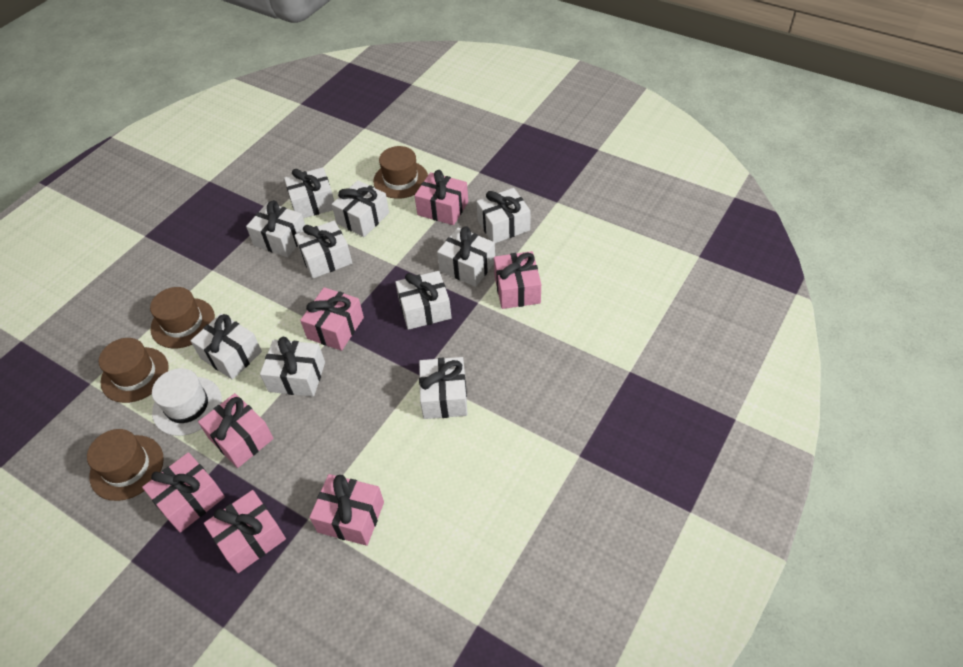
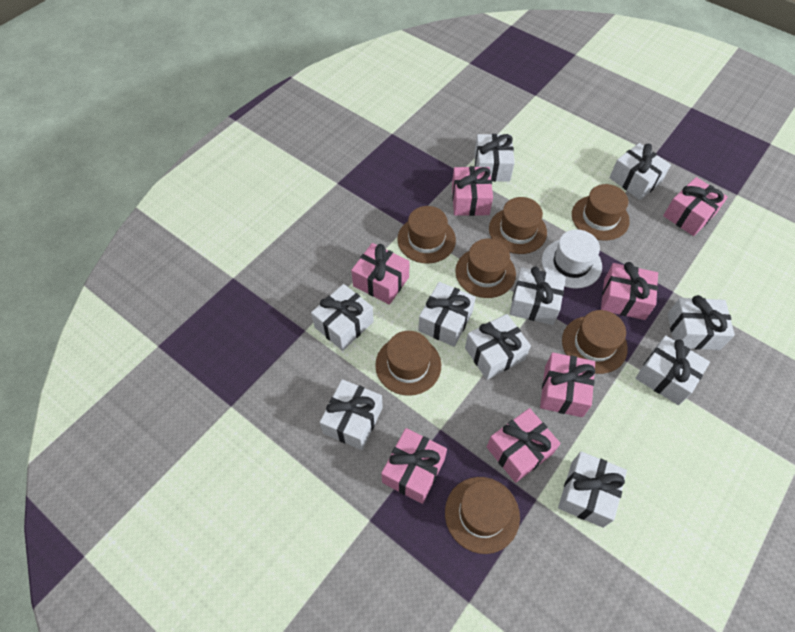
brown hat: 4 -> 7

